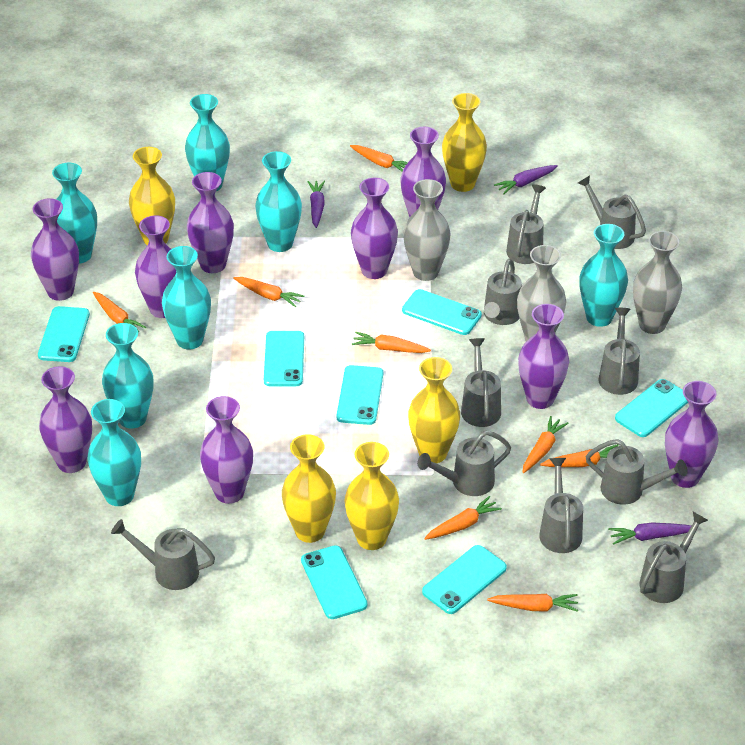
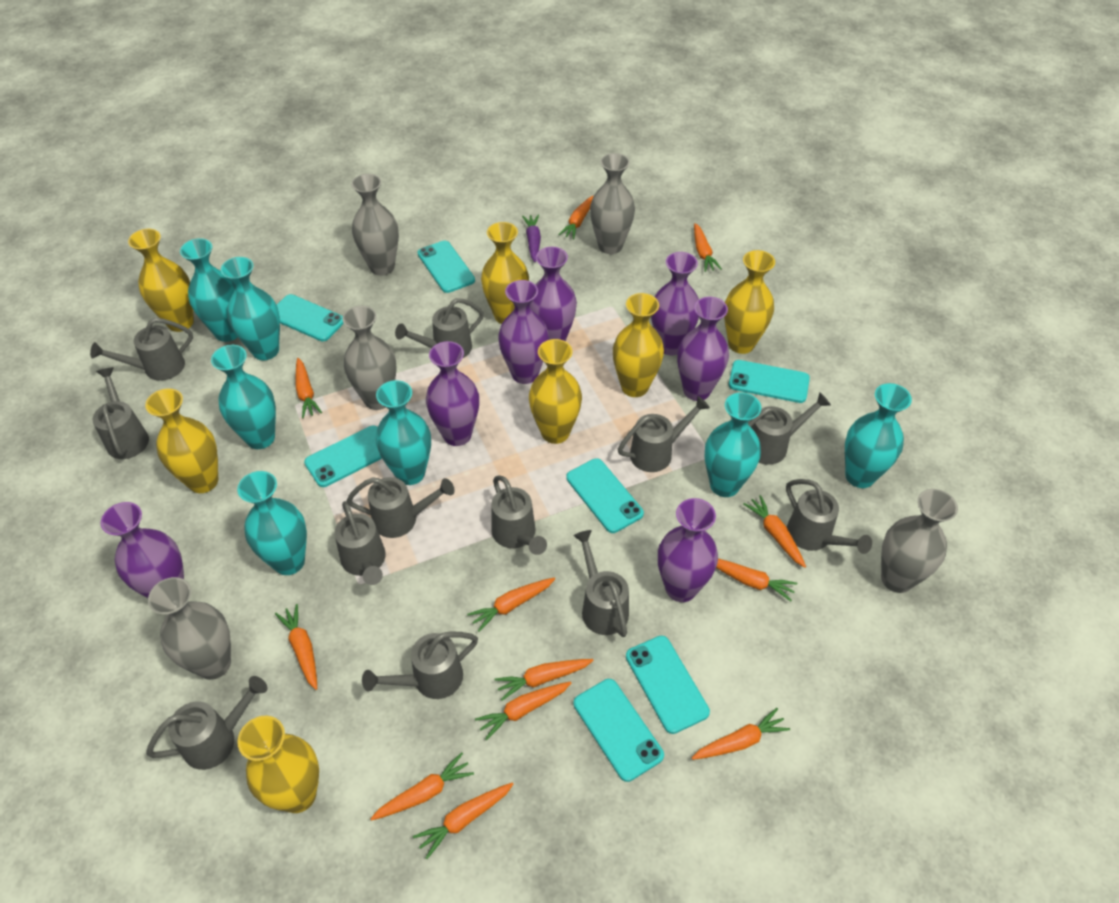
grey vase: 3 -> 5
grey watering can: 10 -> 12
orange carrot: 8 -> 12
purple carrot: 3 -> 1
purple vase: 9 -> 7
yellow vase: 5 -> 7

